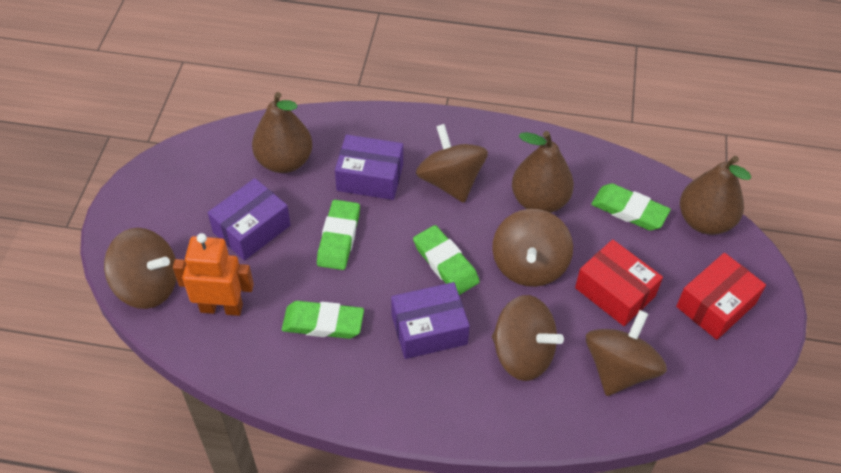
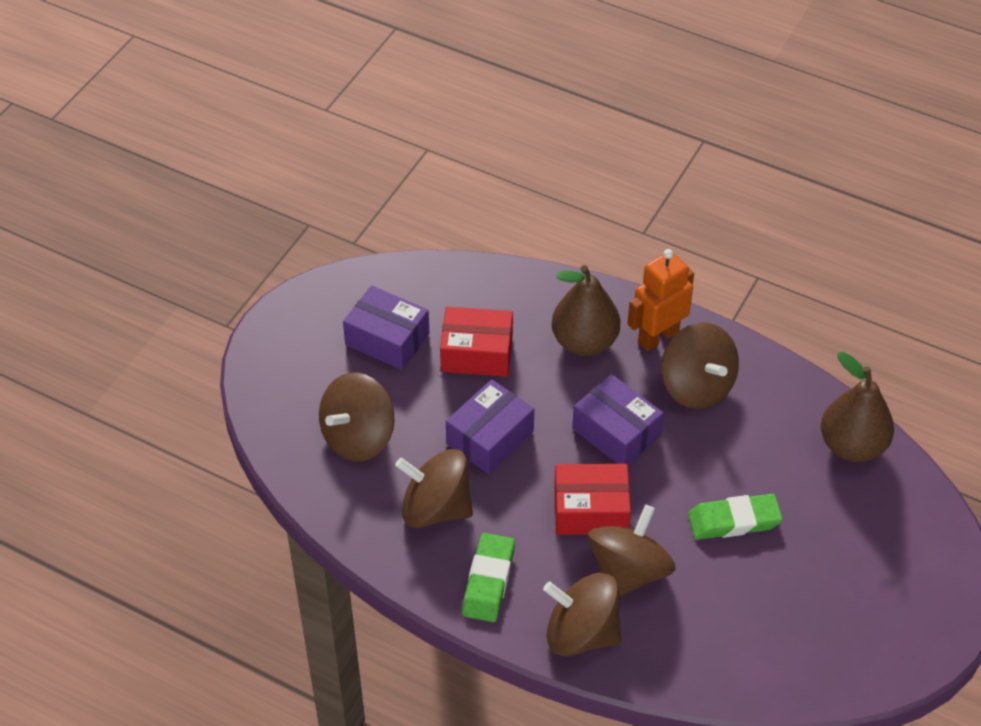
brown pear: 3 -> 2
green eraser: 4 -> 2

